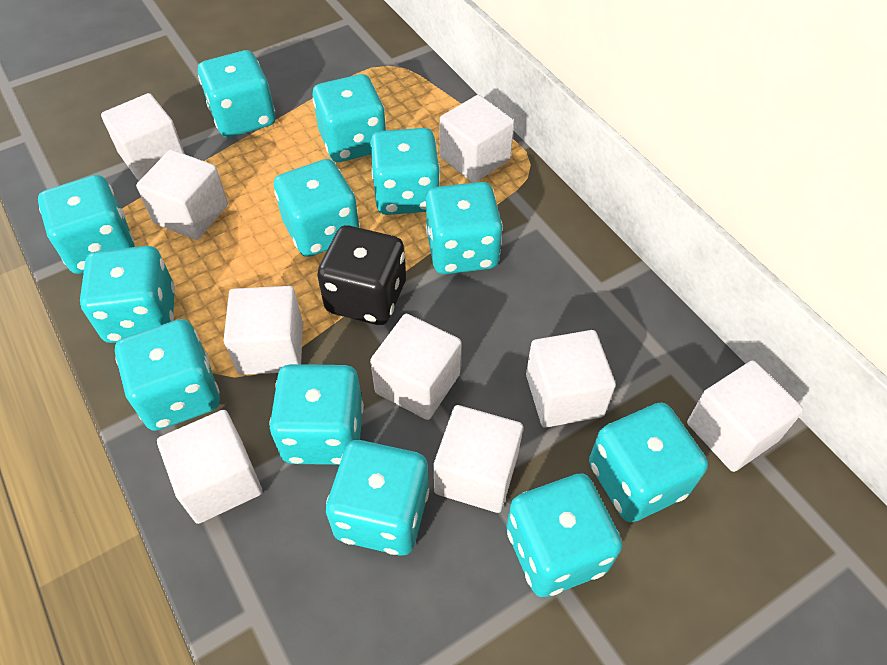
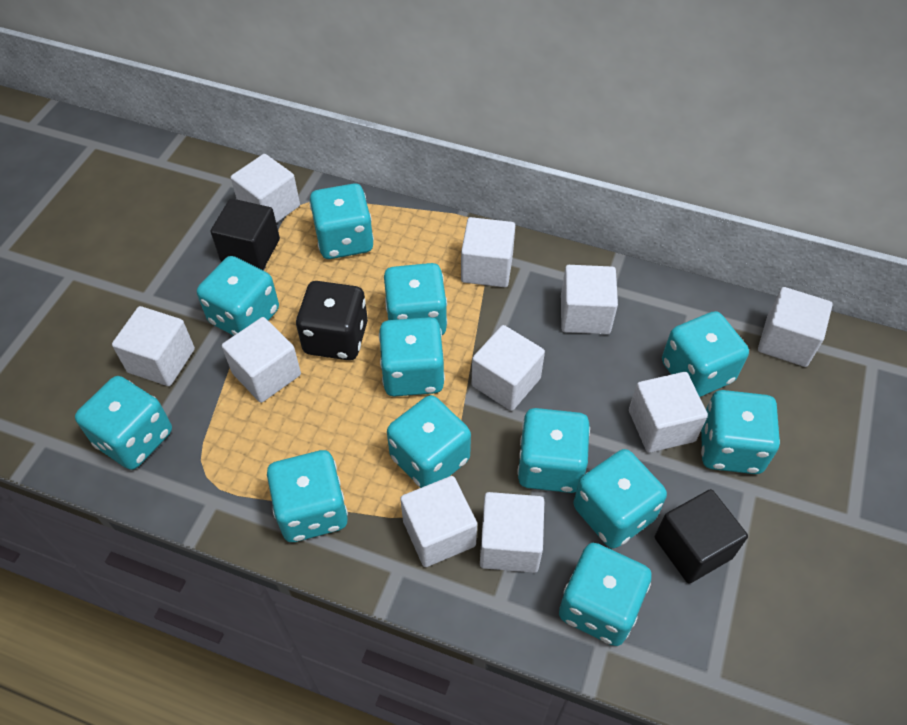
black cube: 0 -> 2
white cube: 9 -> 10

